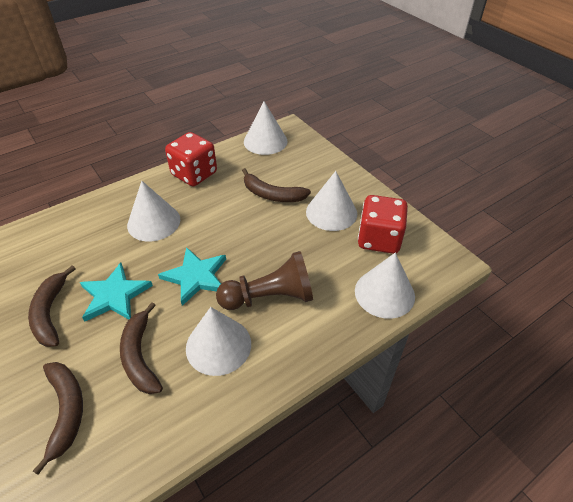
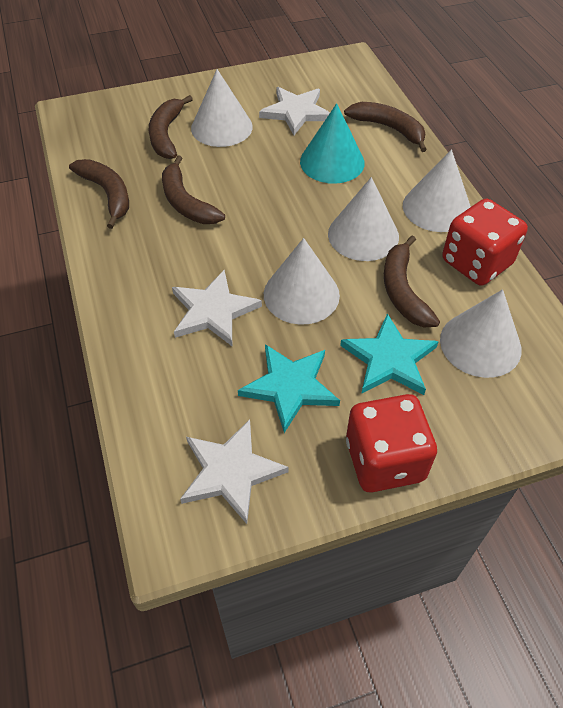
brown banana: 4 -> 5
brown pawn: 1 -> 0
turquoise cone: 0 -> 1
white star: 0 -> 3

